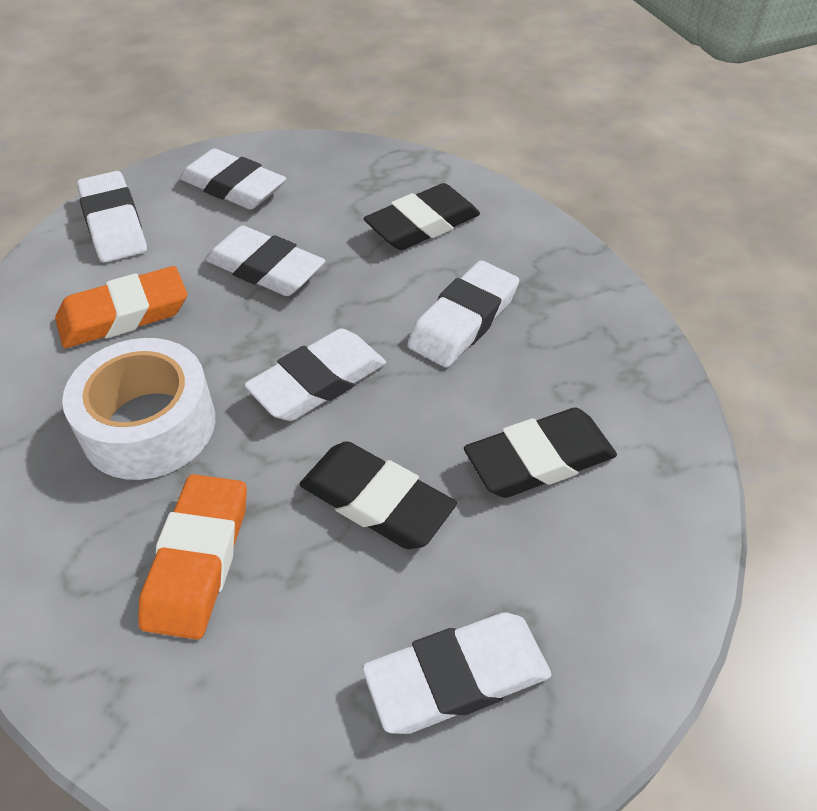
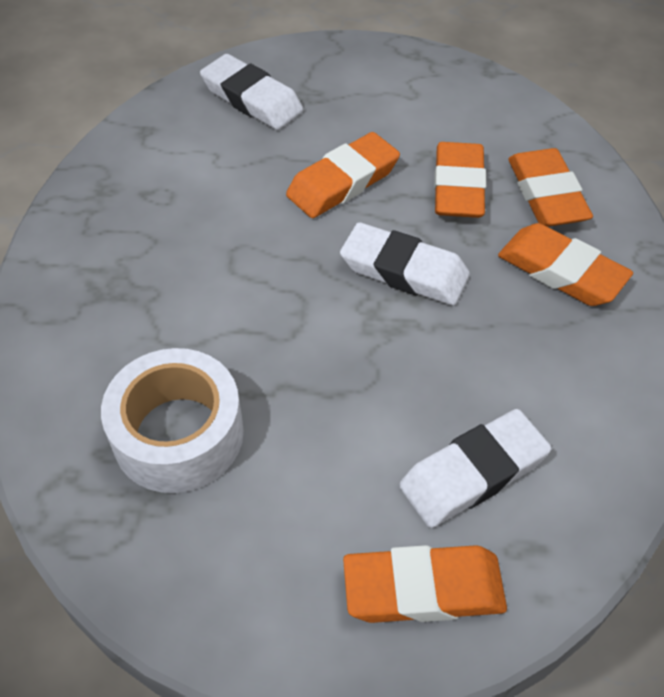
black eraser: 3 -> 0
orange eraser: 2 -> 5
white eraser: 6 -> 3

